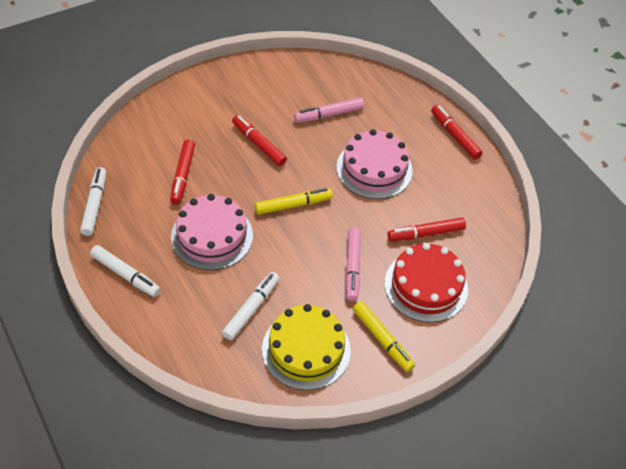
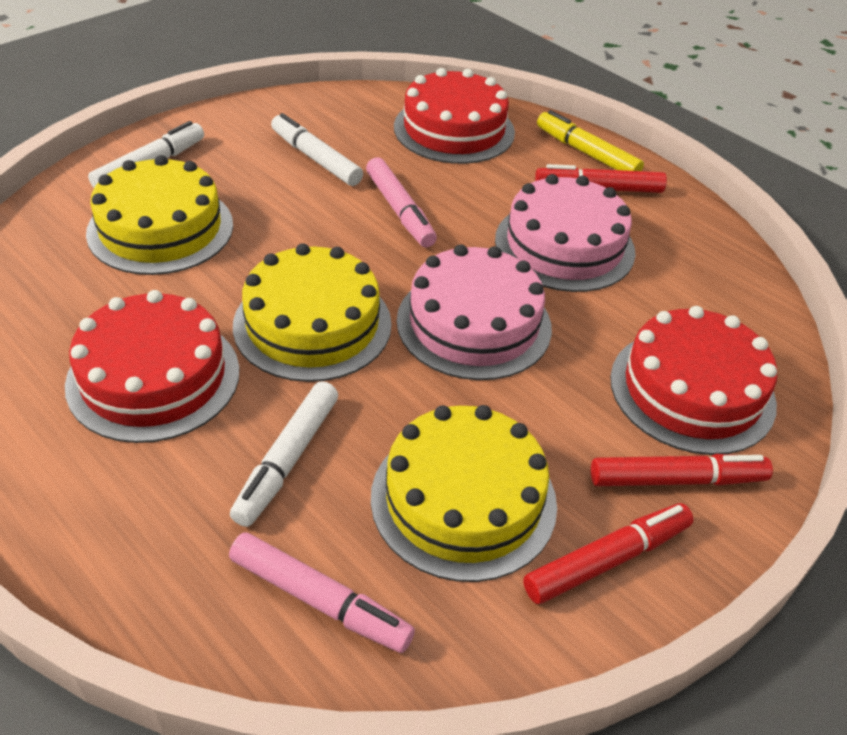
red cake: 1 -> 3
red marker: 4 -> 3
yellow cake: 1 -> 3
yellow marker: 2 -> 1

